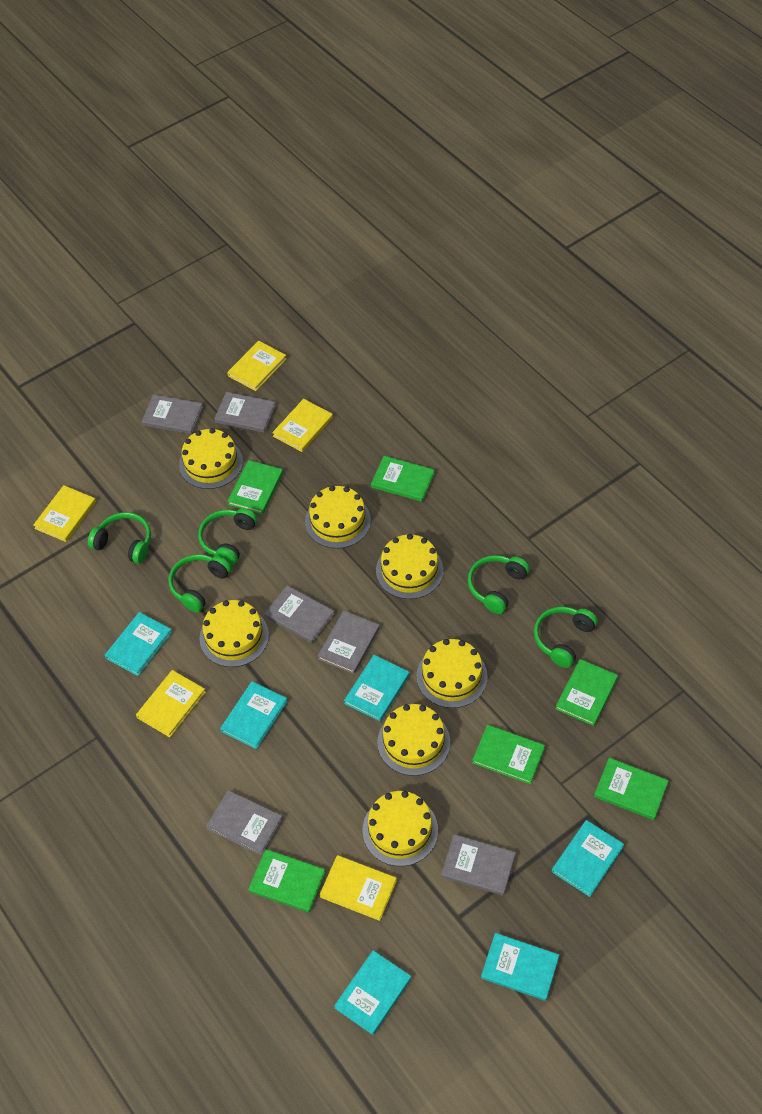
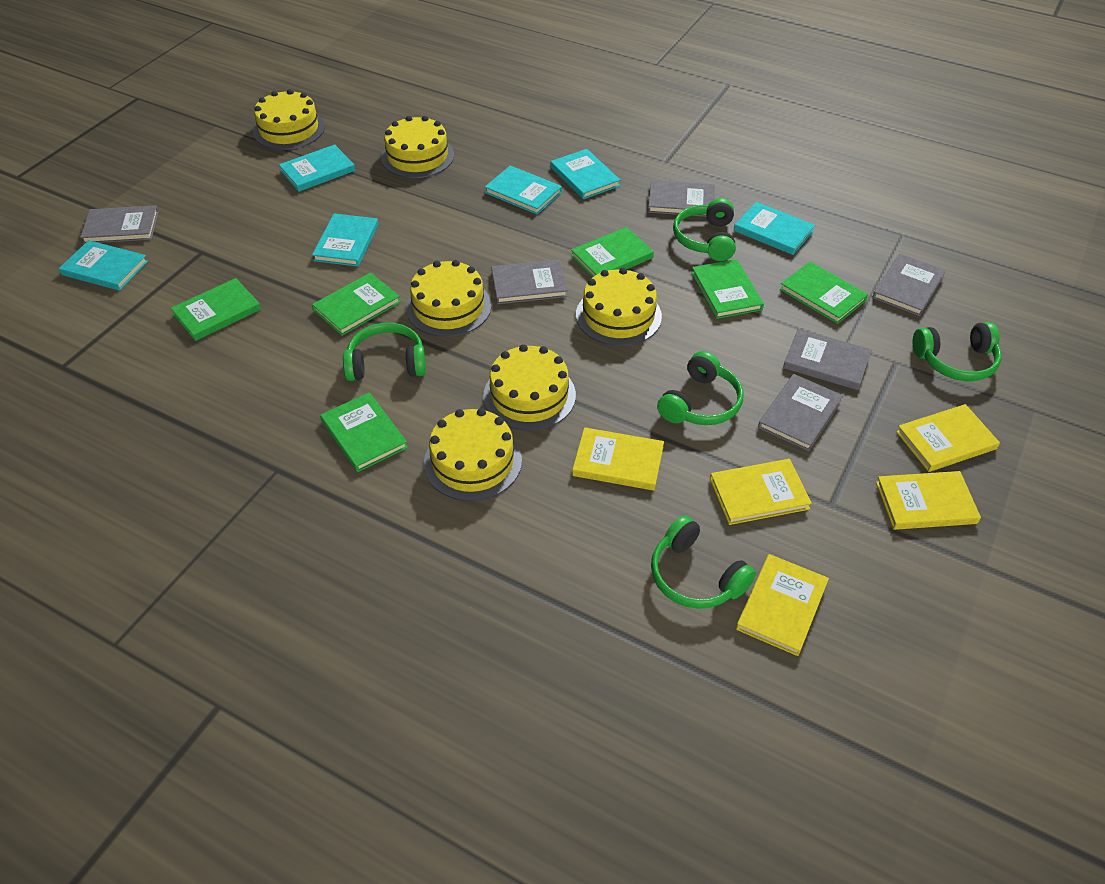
yellow cake: 7 -> 6

